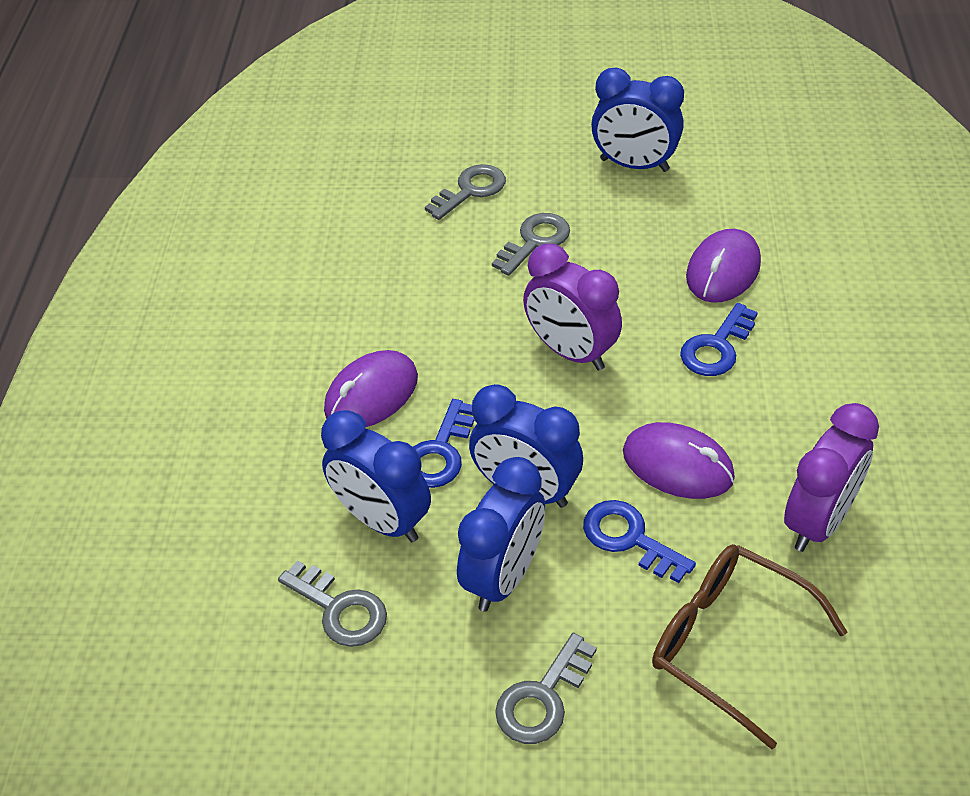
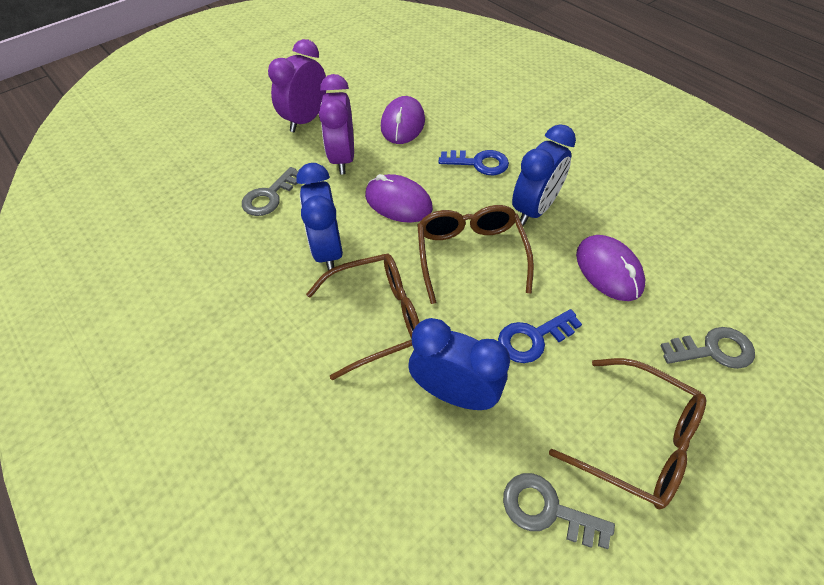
blue clock: 4 -> 3
blue key: 3 -> 2
brown glasses: 1 -> 3
grey key: 4 -> 3

